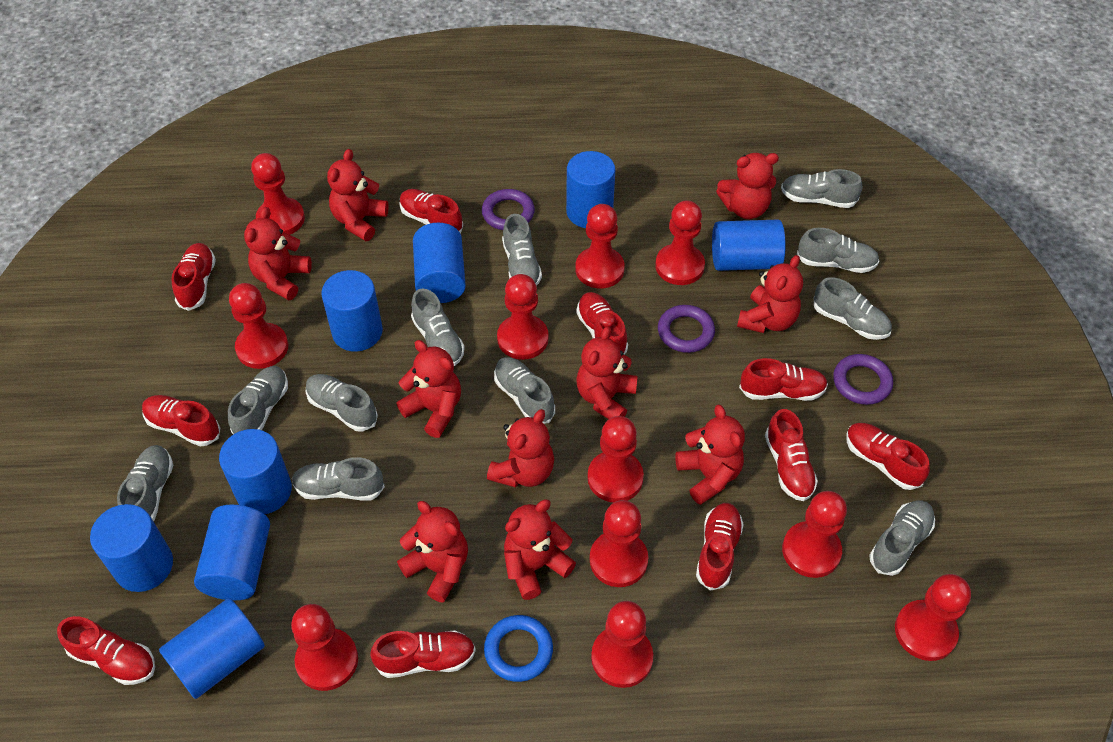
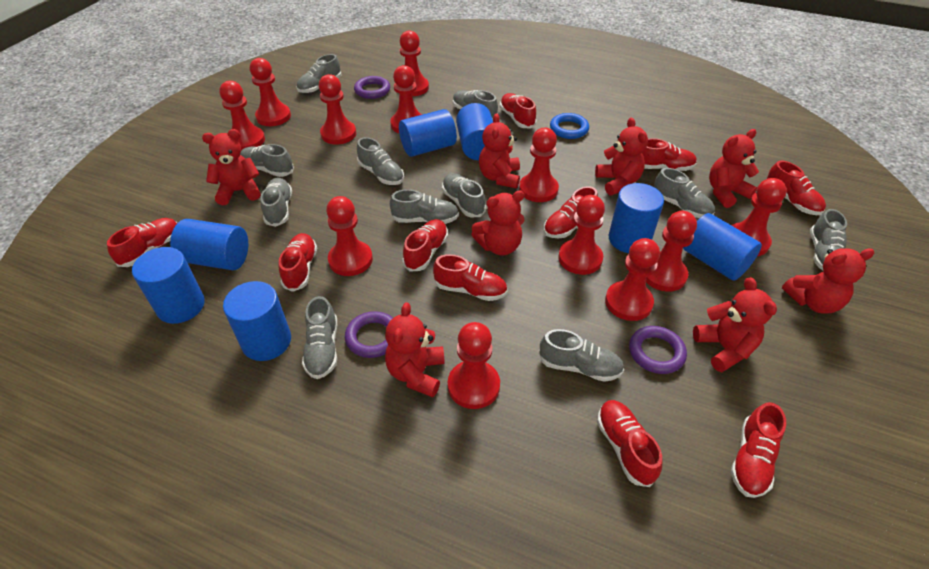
blue cylinder: 8 -> 7
red pawn: 11 -> 12
red teddy bear: 10 -> 8

